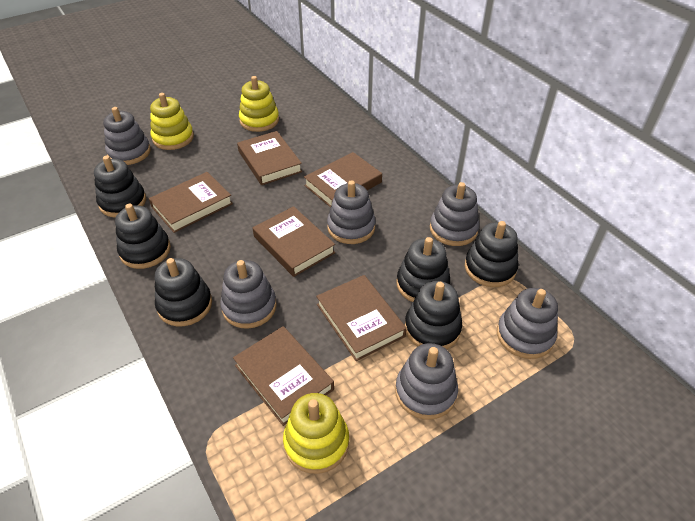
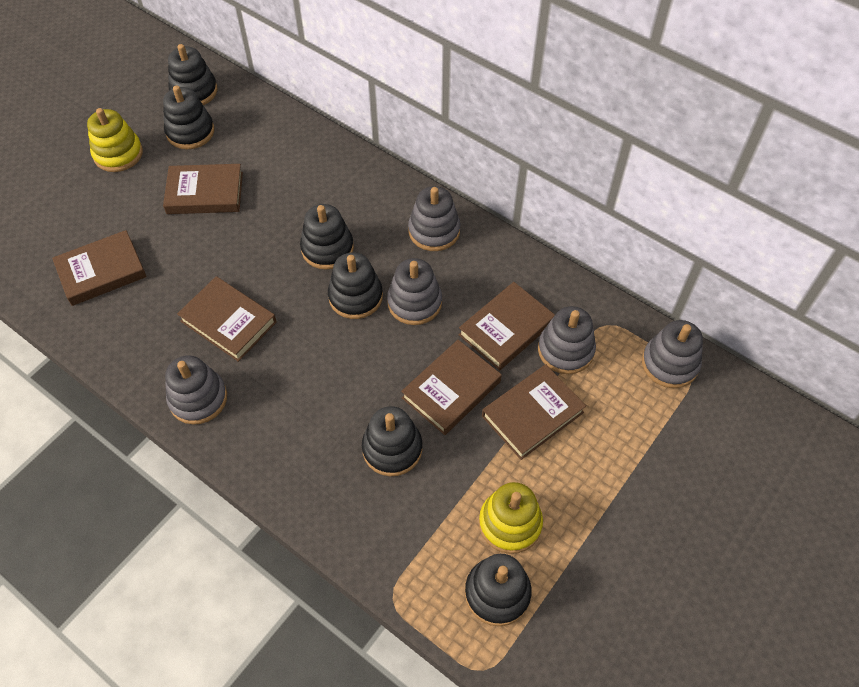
grey stacking toy: 6 -> 5
yellow stacking toy: 3 -> 2

